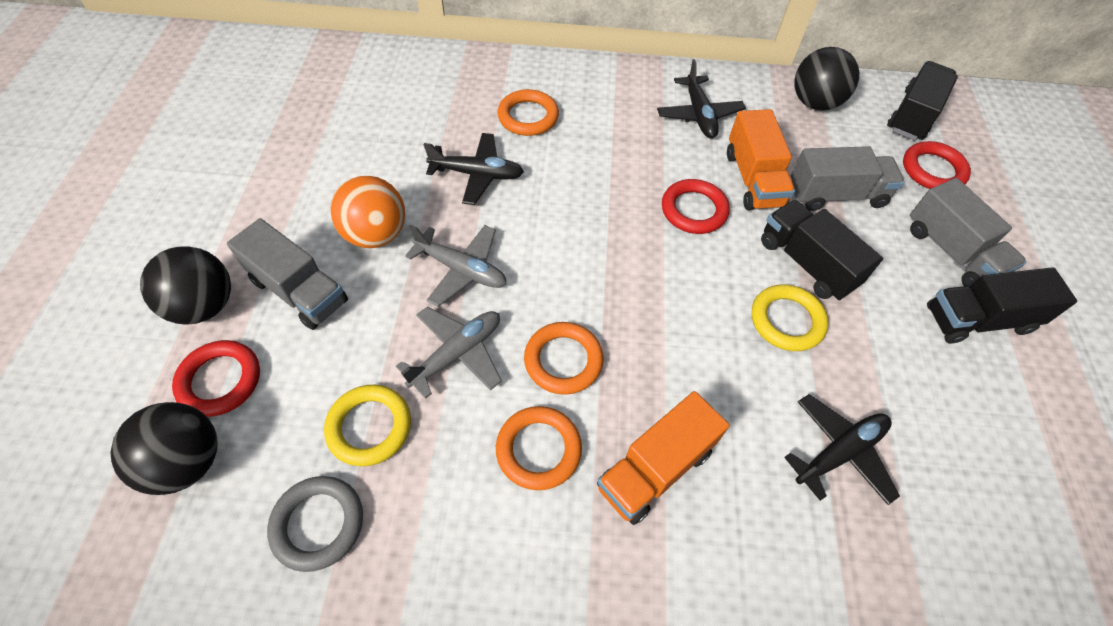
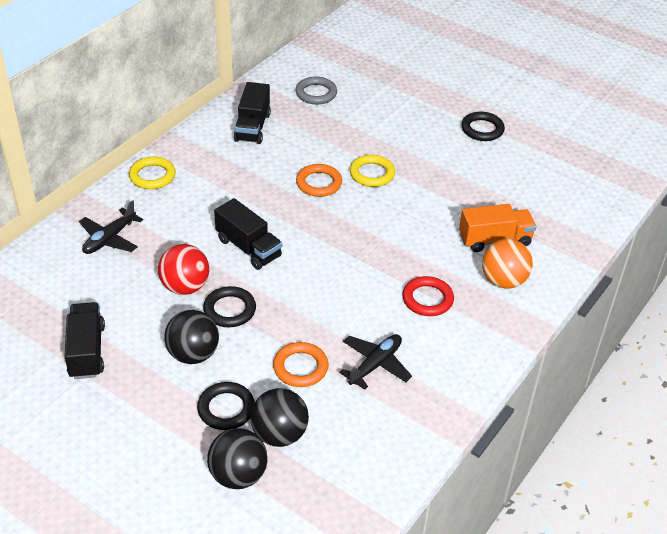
black plane: 3 -> 2
black ring: 0 -> 3
grey plane: 2 -> 0
grey truck: 3 -> 0
orange ring: 3 -> 2
orange truck: 2 -> 1
red ball: 0 -> 1
red ring: 3 -> 1

